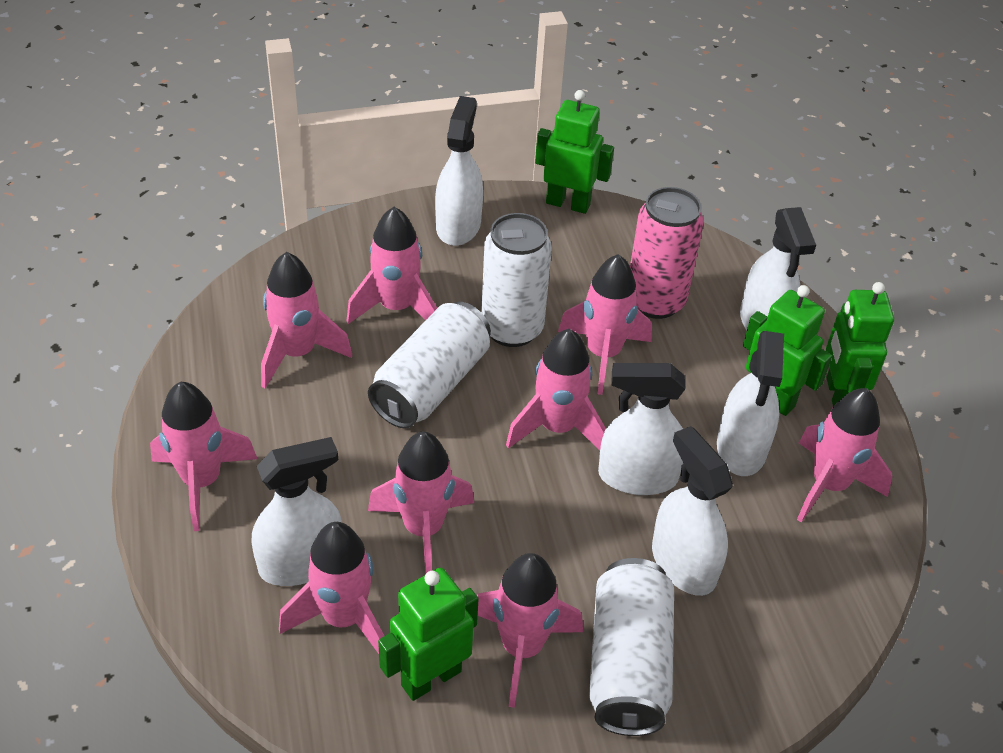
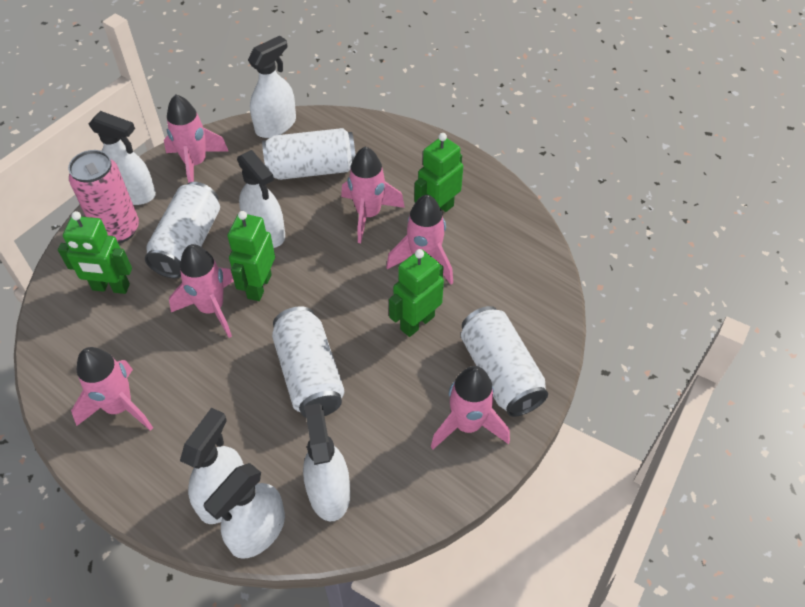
pink rocket: 9 -> 6
white can: 3 -> 4

